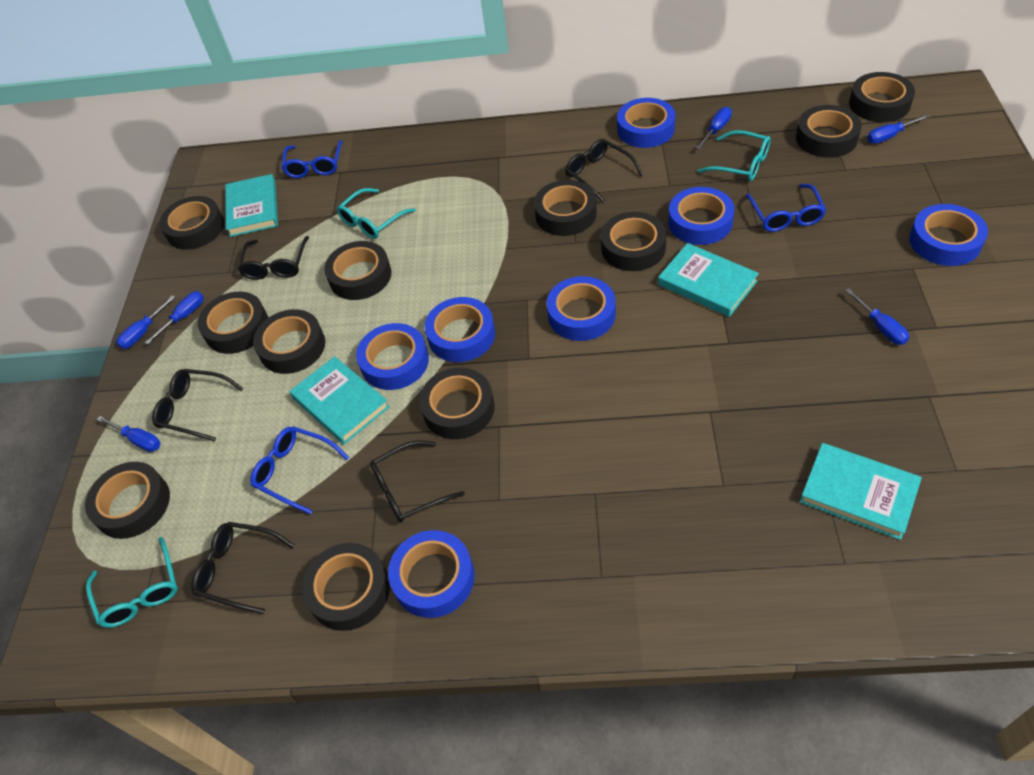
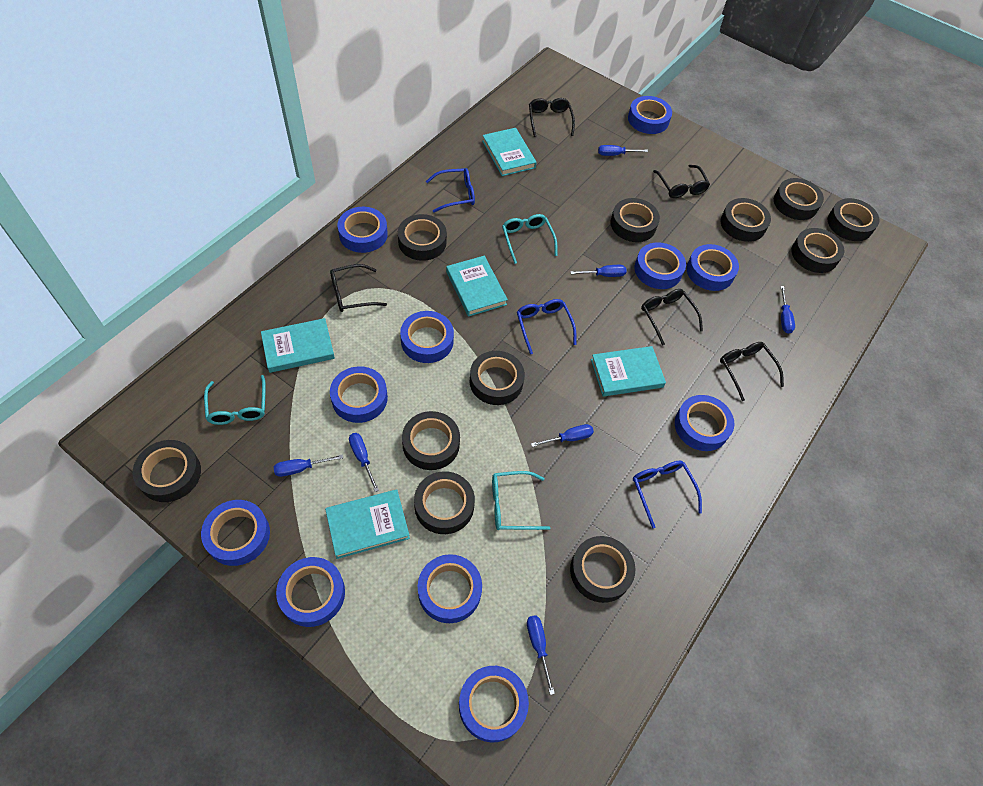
blue screwdriver: 6 -> 7
blue tape: 7 -> 11
turquoise book: 4 -> 5

